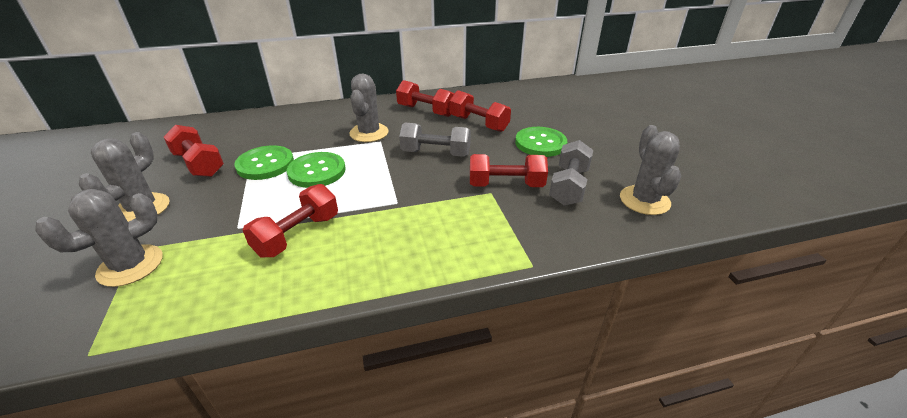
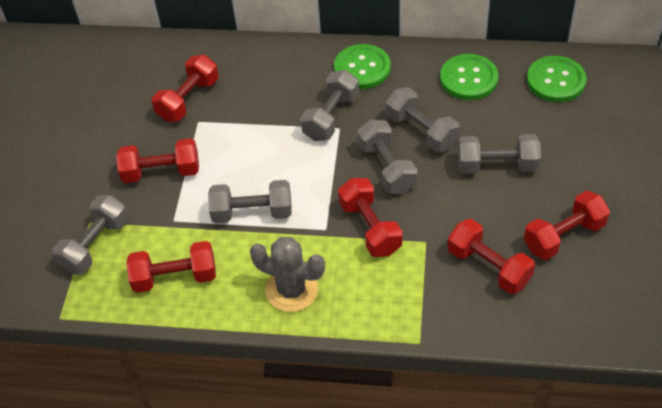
grey cactus: 4 -> 1
grey dumbbell: 2 -> 6
red dumbbell: 5 -> 6

